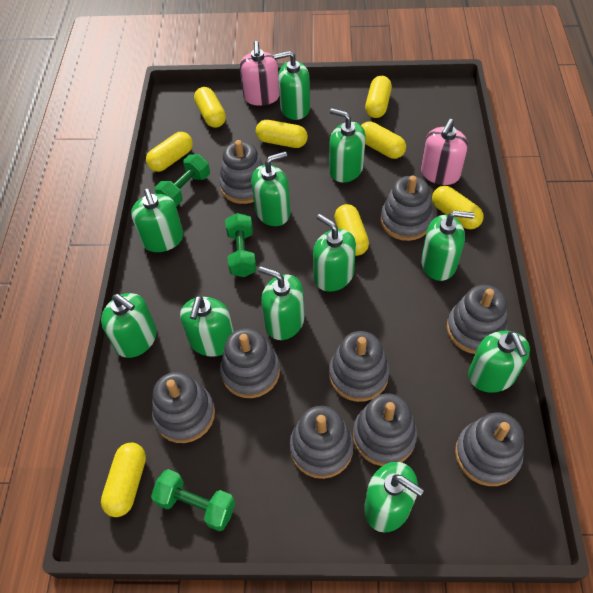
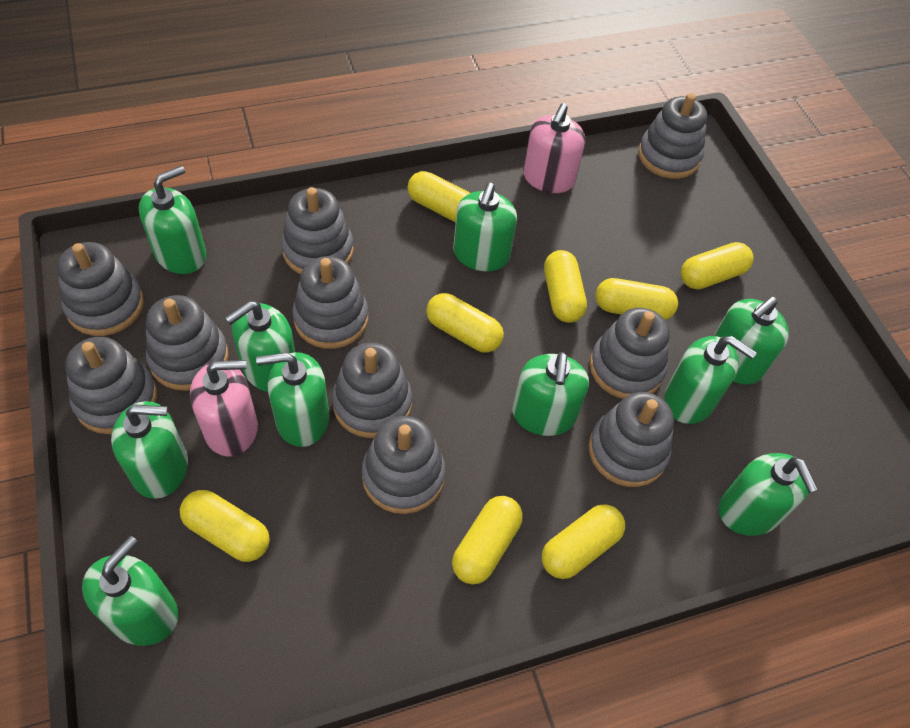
green dumbbell: 3 -> 0
green soap dispenser: 11 -> 10
grey stacking toy: 9 -> 10

